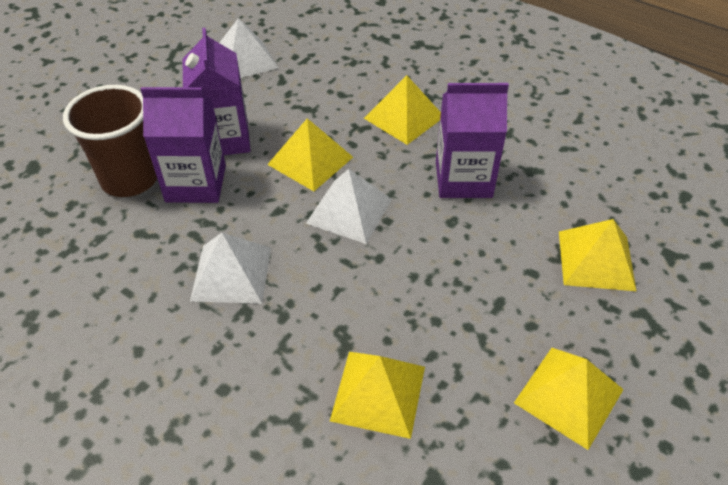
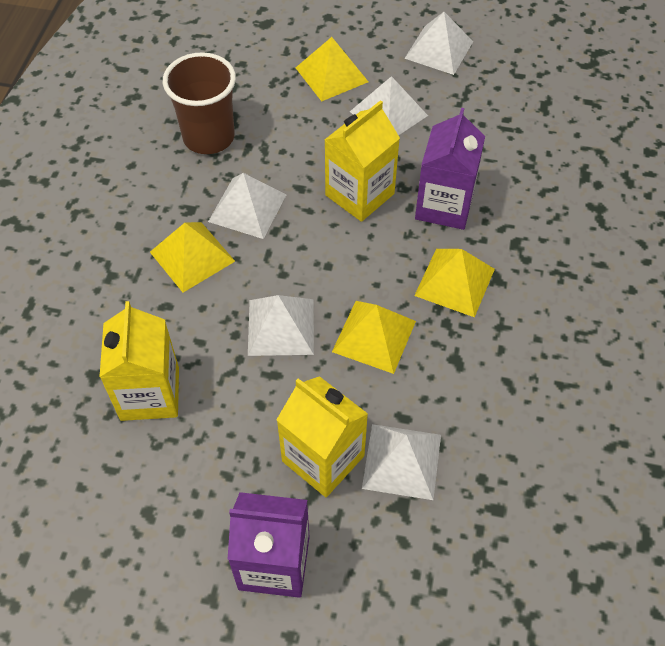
purple carton: 3 -> 2
white pyramid: 3 -> 5
yellow carton: 0 -> 3
yellow pyramid: 5 -> 4

